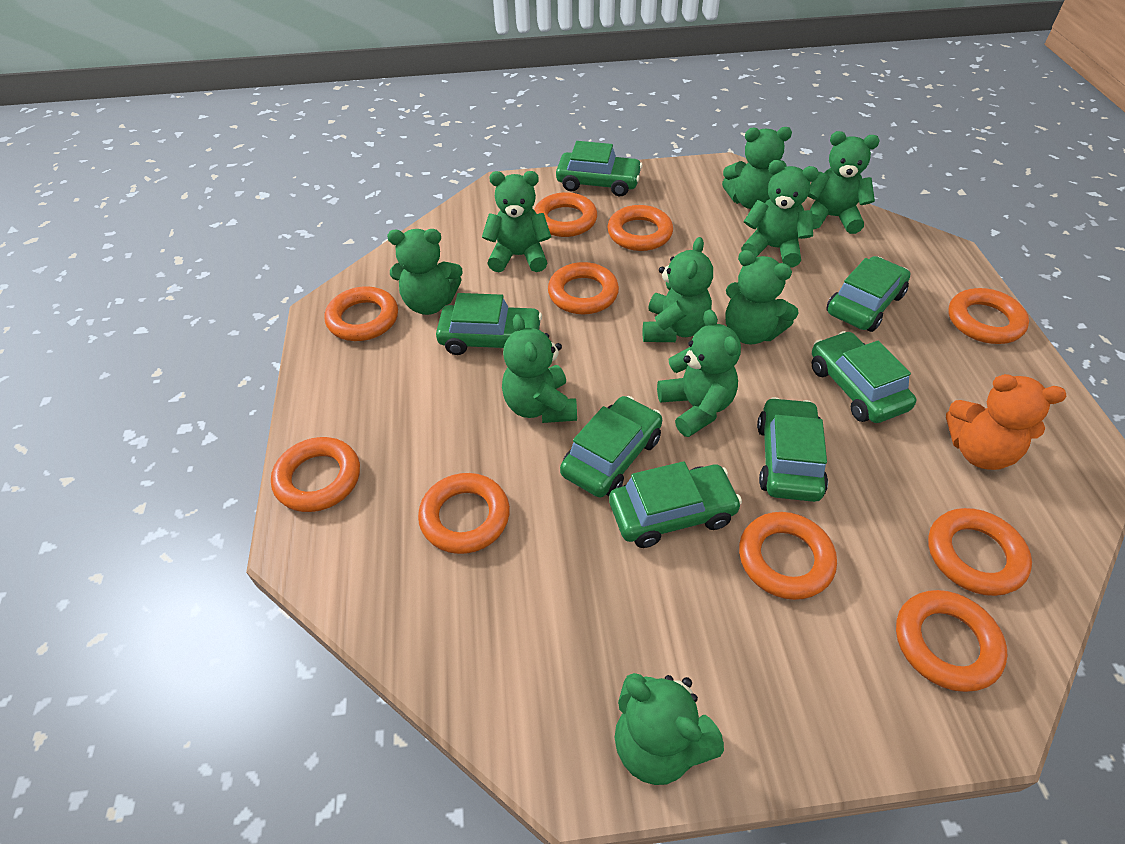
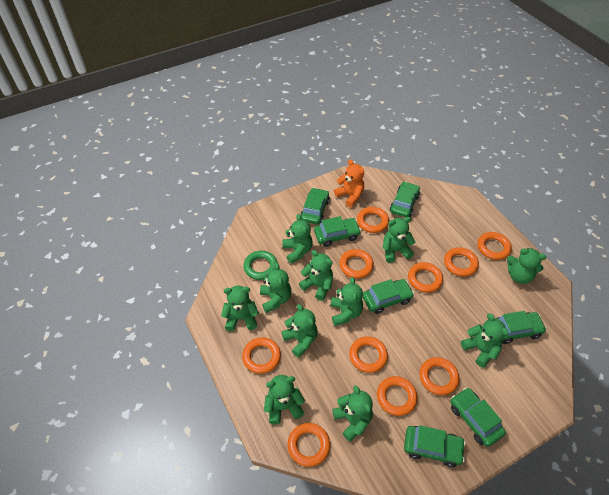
green ring: 0 -> 1
green teddy bear: 10 -> 11

